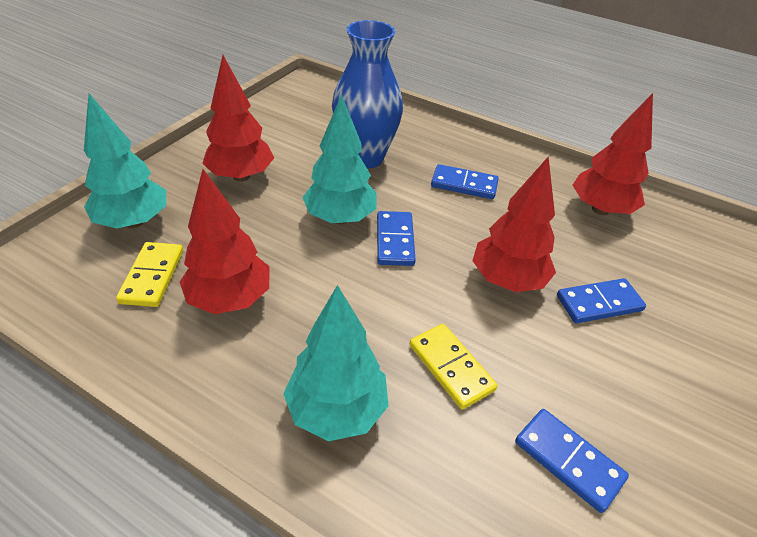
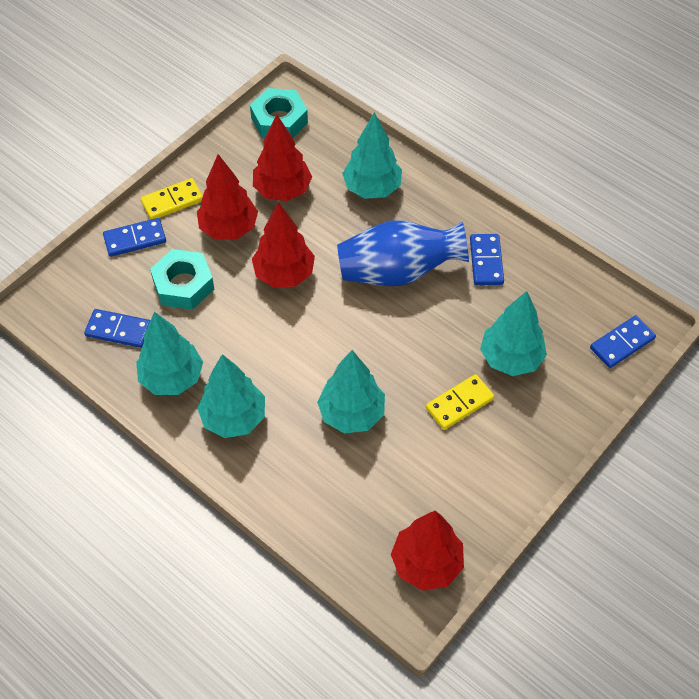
turquoise nut: 0 -> 2
turquoise tree: 3 -> 5

